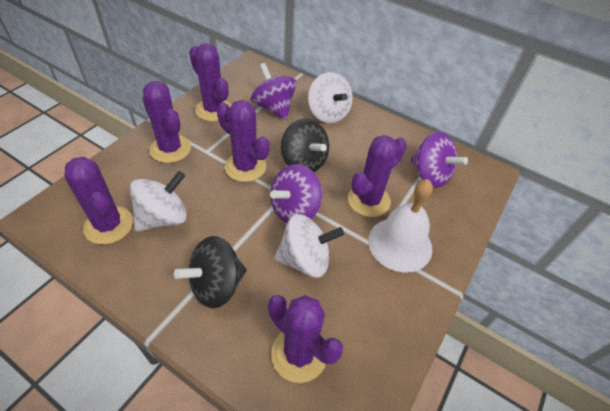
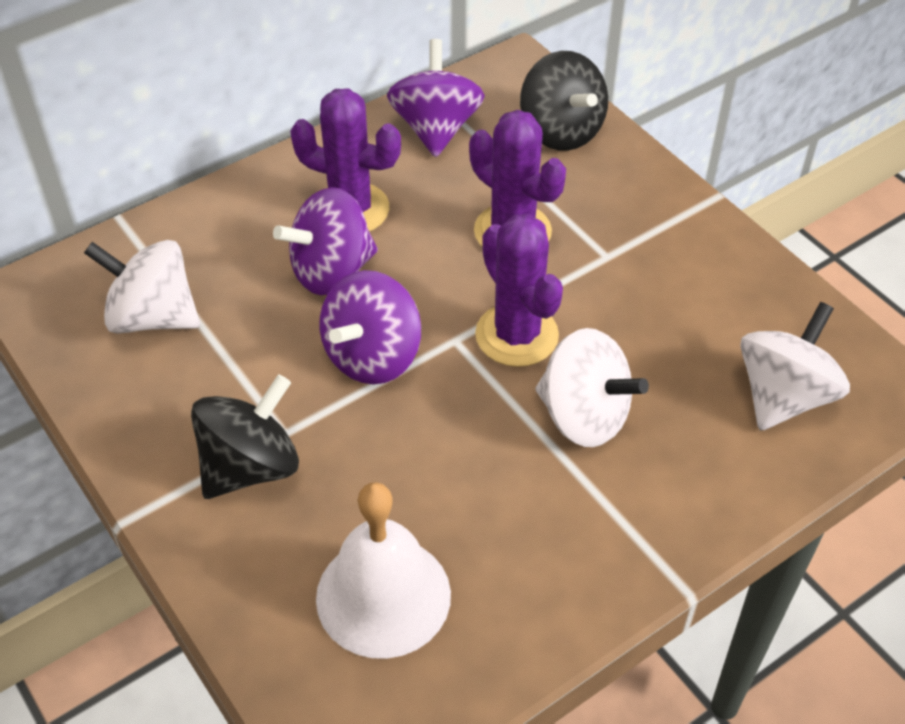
purple cactus: 6 -> 3

